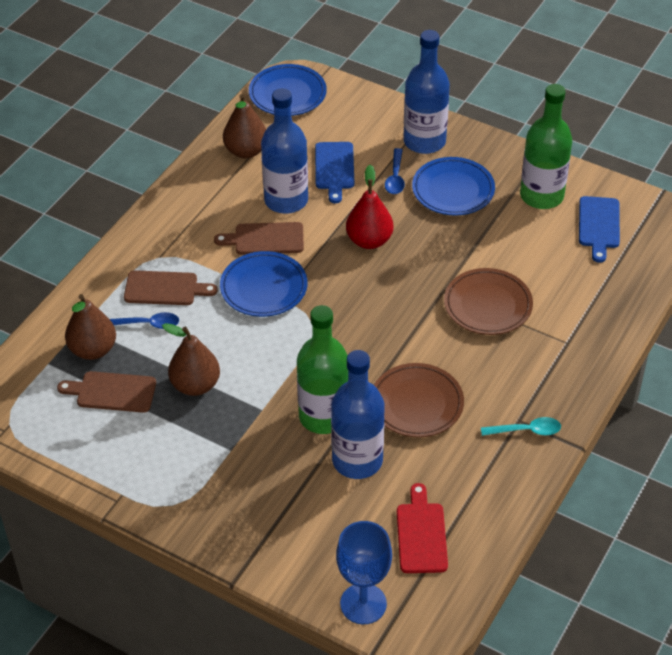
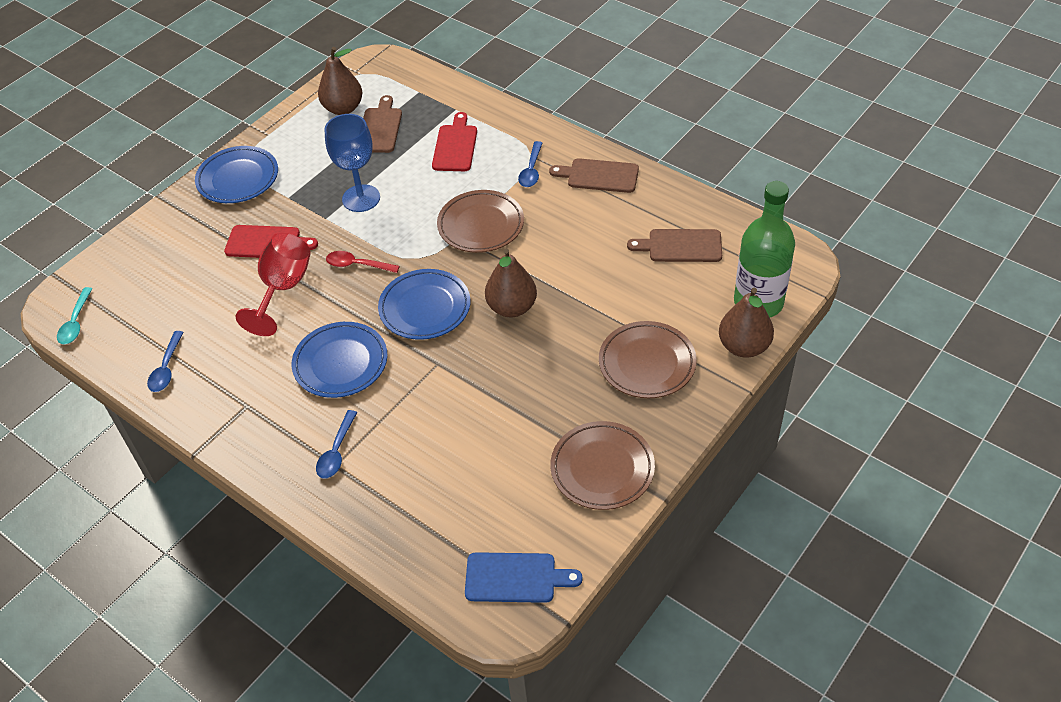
blue bottle: 3 -> 0
blue cutting board: 2 -> 1
blue spoon: 2 -> 3
brown plate: 2 -> 3
green bottle: 2 -> 1
red cutting board: 1 -> 2
red goblet: 0 -> 1
red pear: 1 -> 0
red spoon: 0 -> 1

